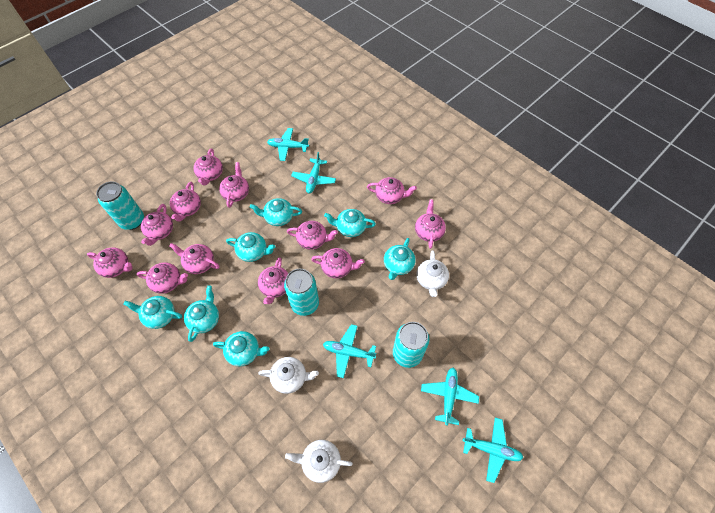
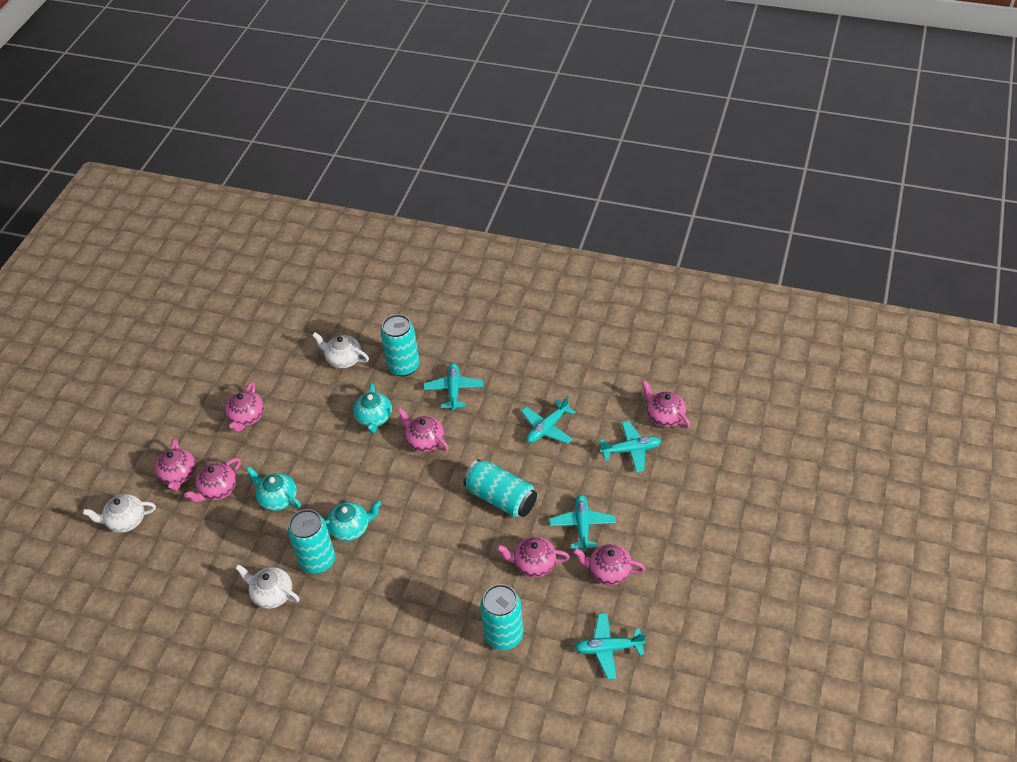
pink teapot: 12 -> 7
turquoise can: 3 -> 4
turquoise teapot: 7 -> 3

